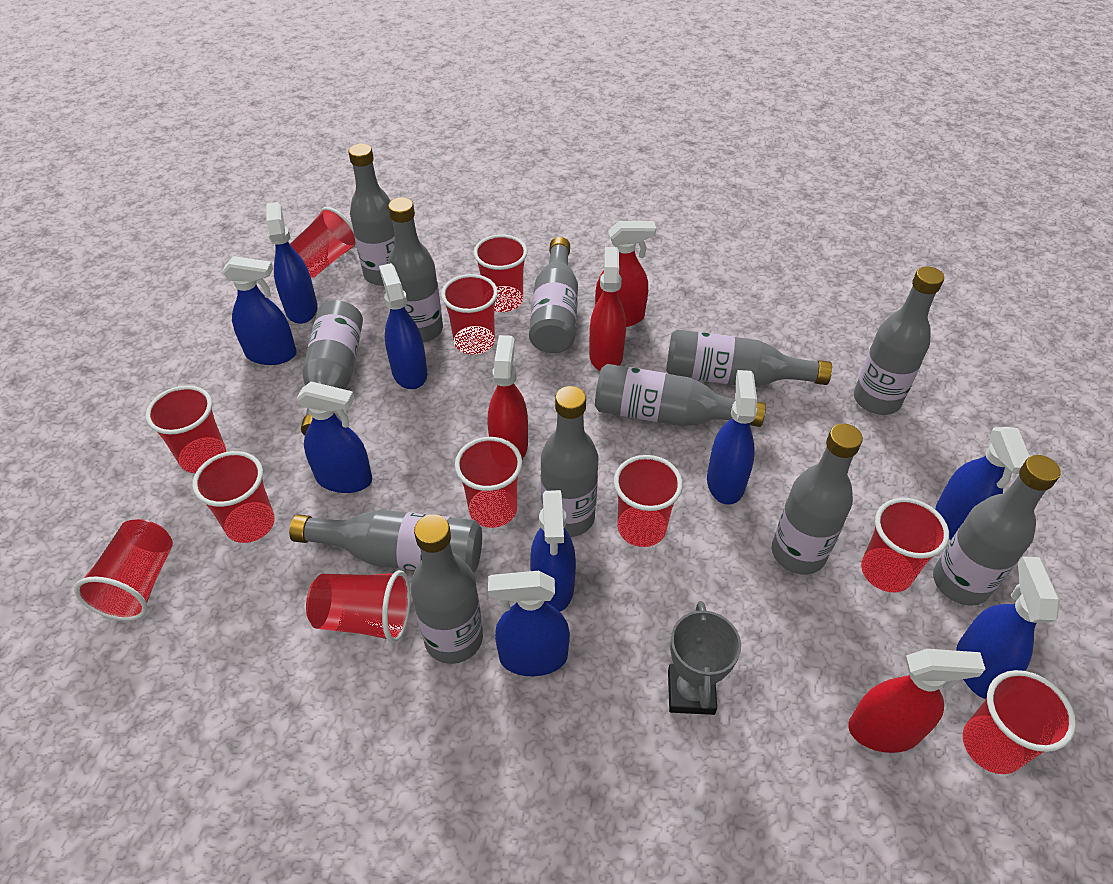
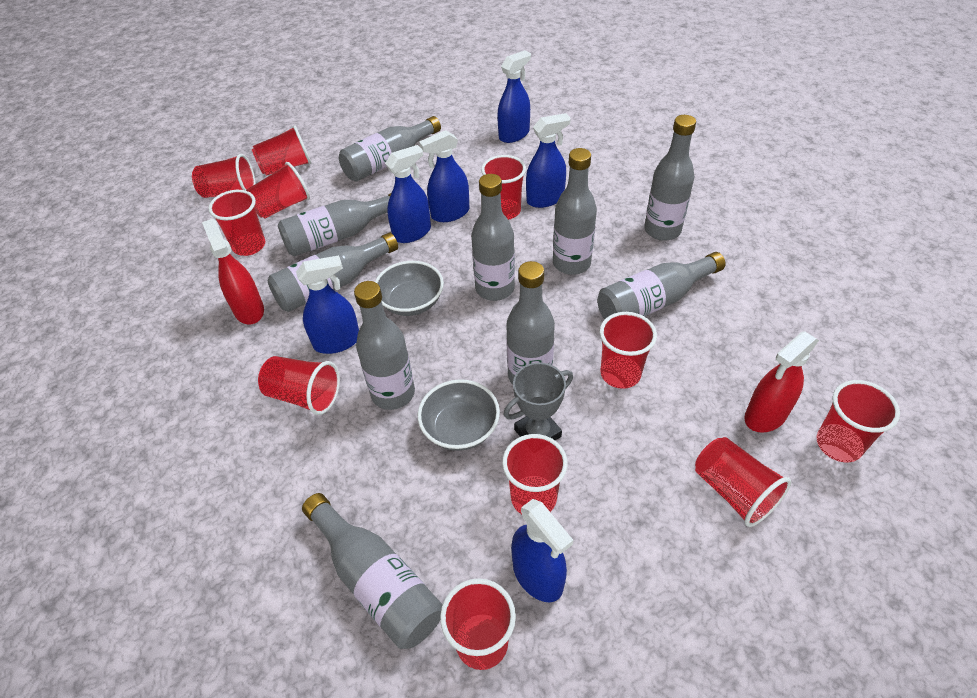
blue spray bottle: 9 -> 6
grey bottle: 12 -> 10
grey bowl: 0 -> 2
red spray bottle: 4 -> 2

